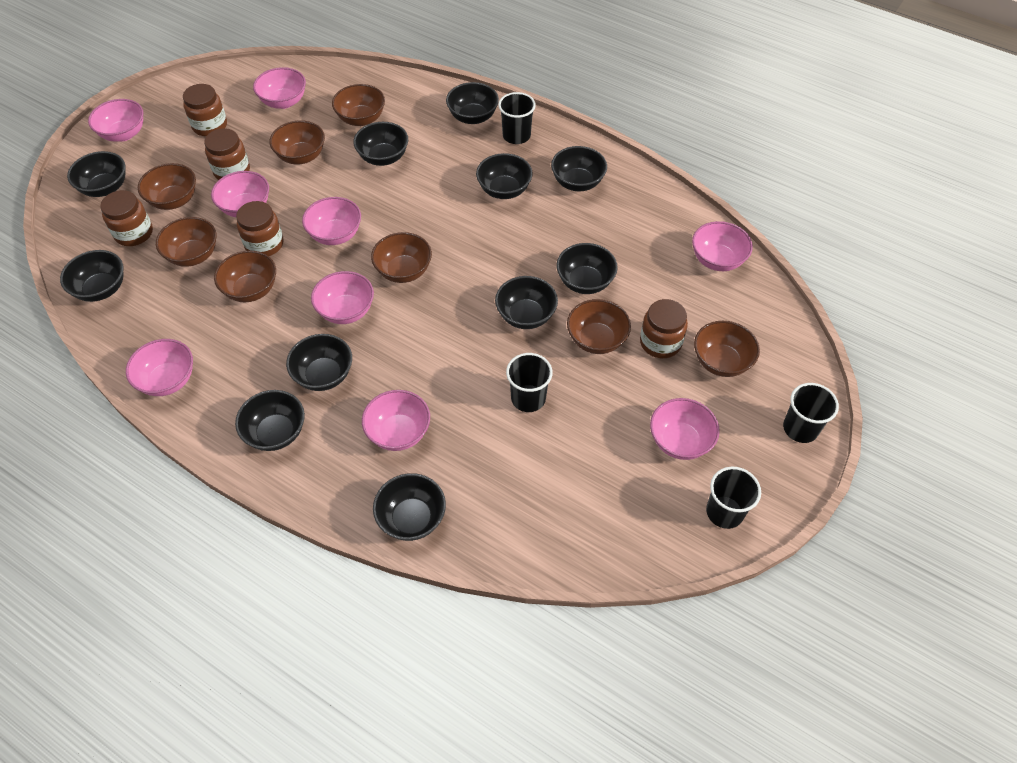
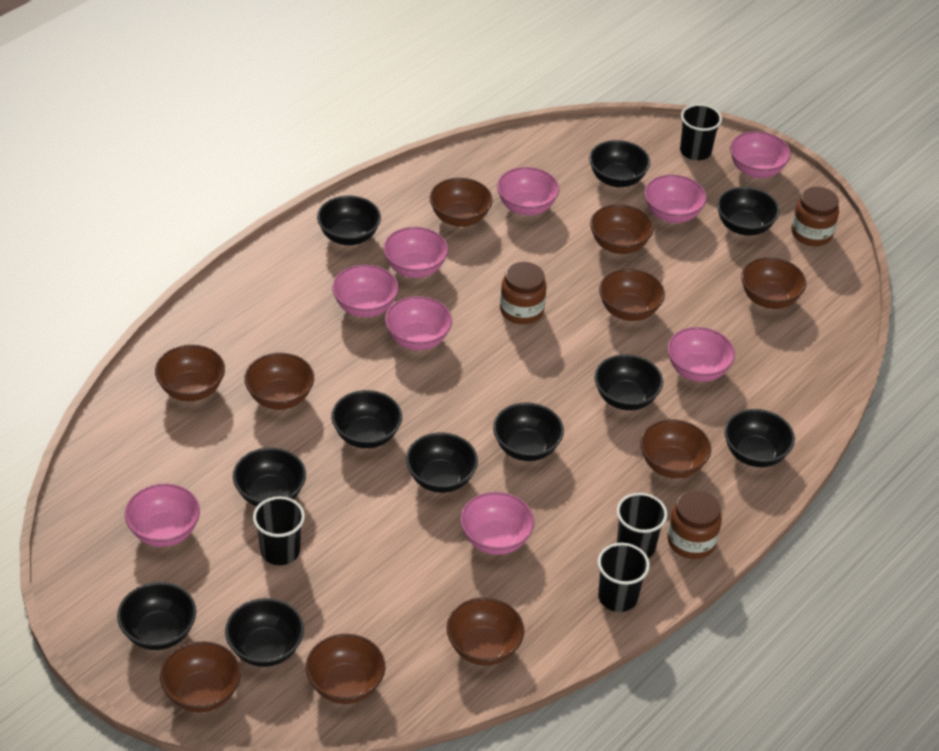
brown bowl: 8 -> 10
brown jar: 5 -> 3

